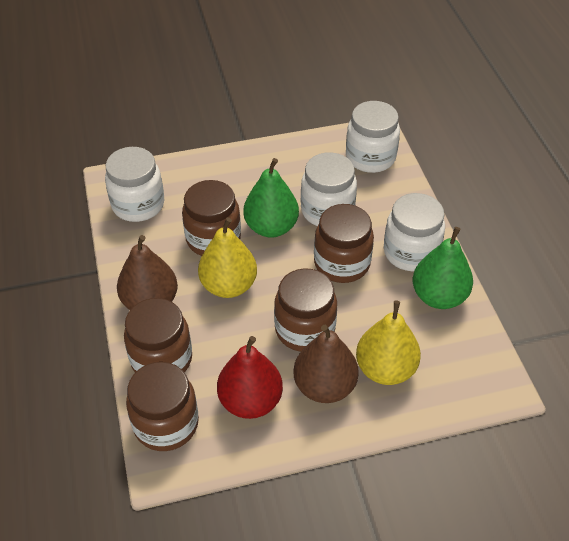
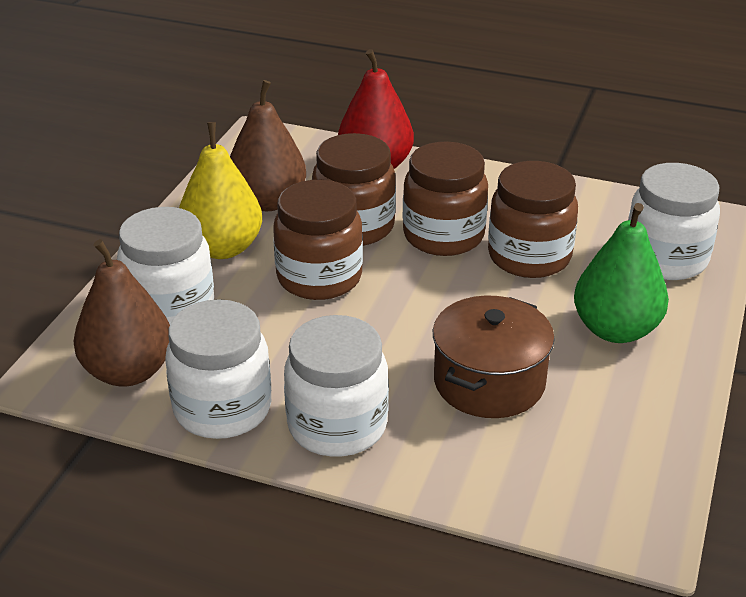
brown jar: 5 -> 4
brown pot: 0 -> 1
green pear: 2 -> 1
yellow pear: 2 -> 1

